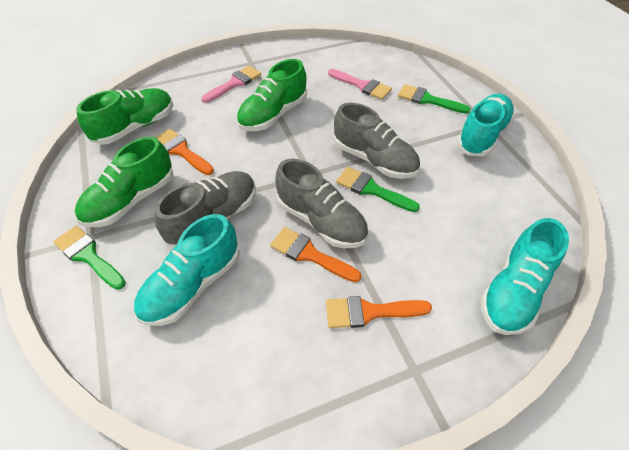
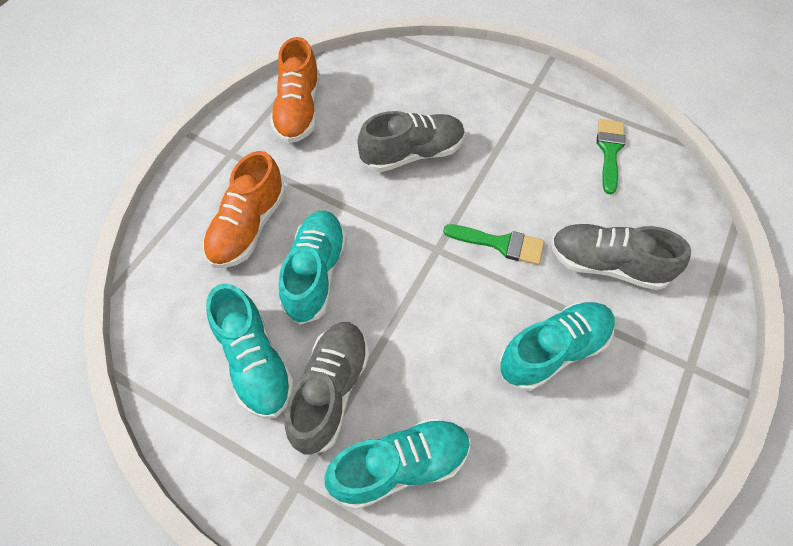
green brush: 3 -> 2
green shoe: 3 -> 0
orange brush: 3 -> 0
orange shoe: 0 -> 2
pink brush: 2 -> 0
turquoise shoe: 3 -> 4

